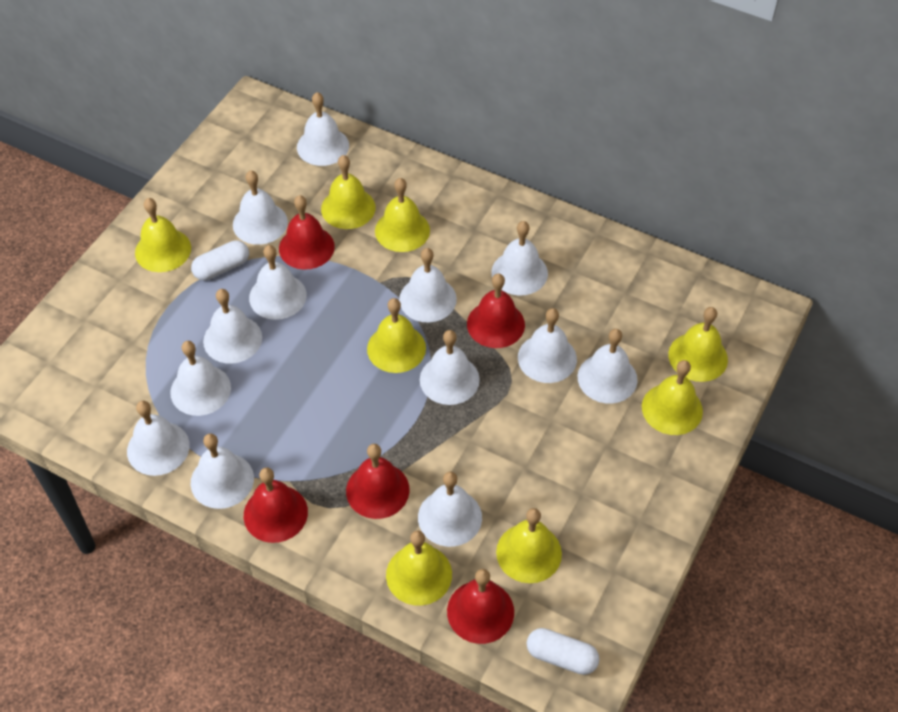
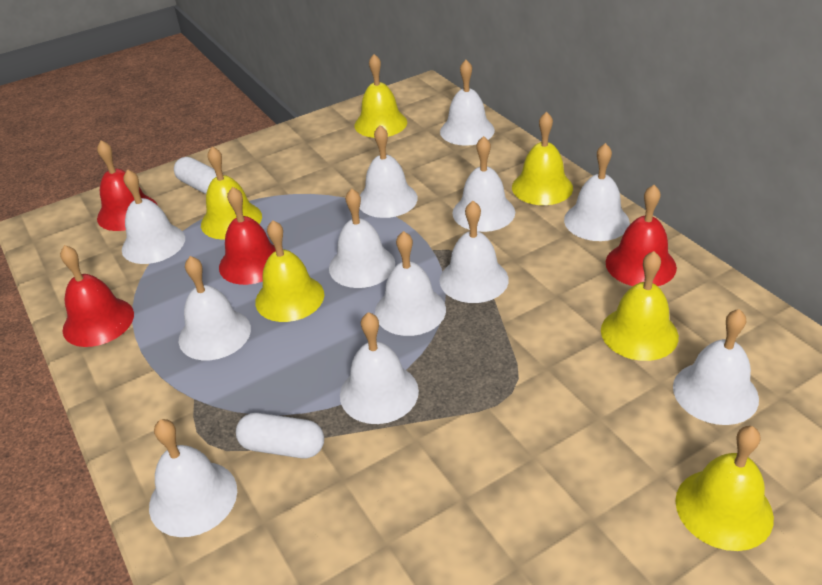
red bell: 5 -> 4
white bell: 13 -> 12
yellow bell: 8 -> 6

